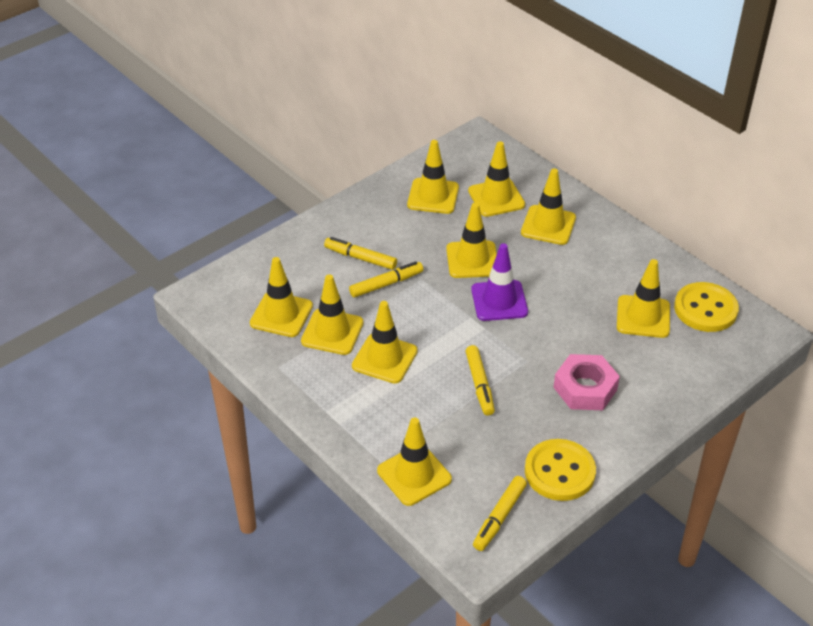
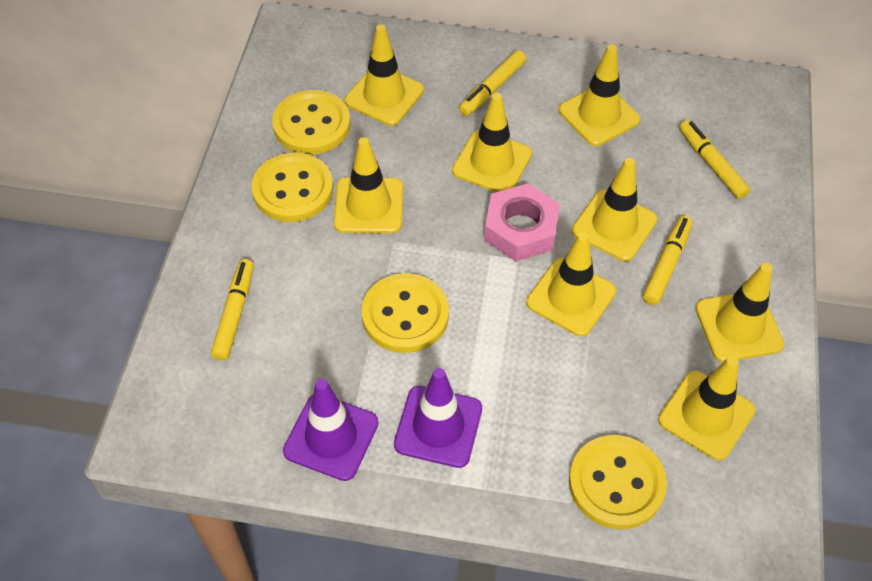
purple traffic cone: 1 -> 2
yellow button: 2 -> 4
yellow traffic cone: 9 -> 8

